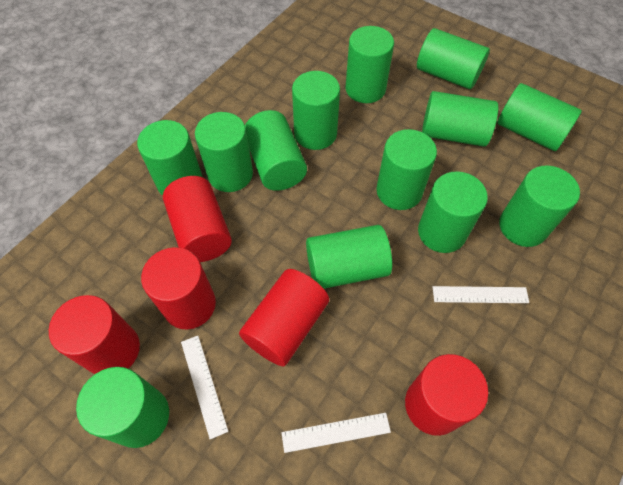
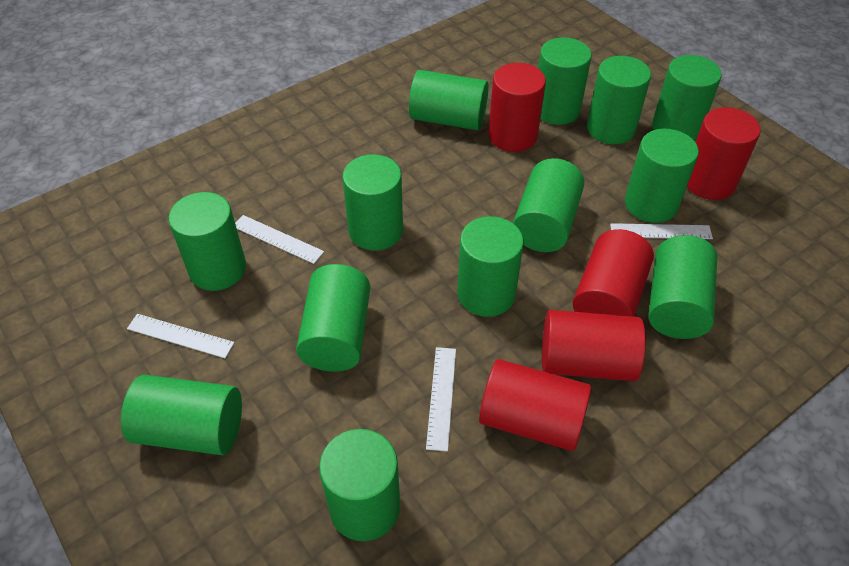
white ruler: 3 -> 4

